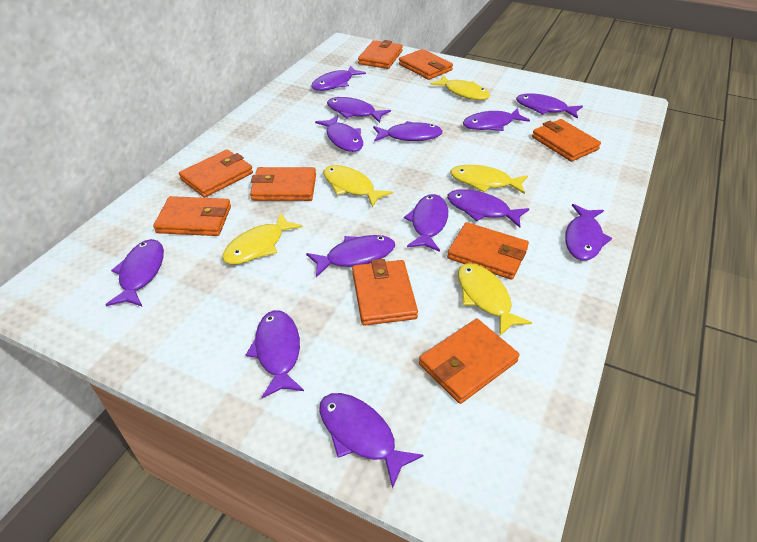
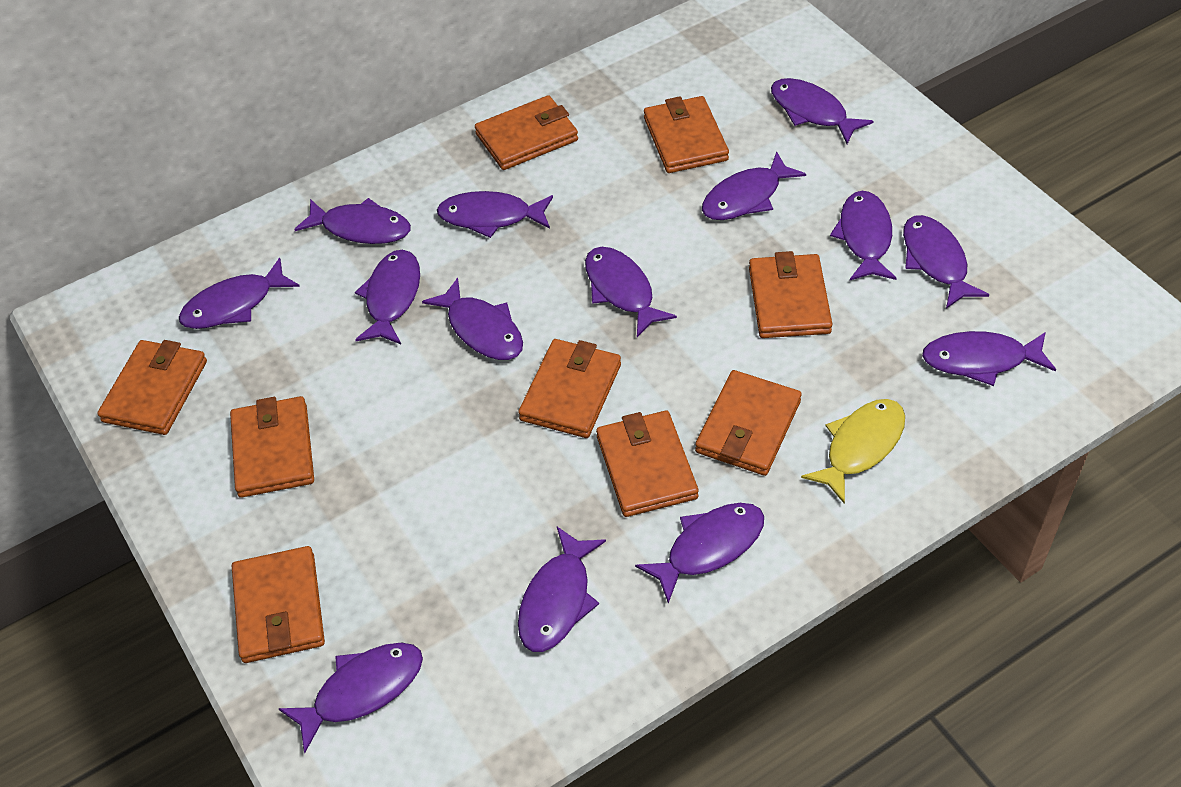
purple fish: 13 -> 14
yellow fish: 5 -> 1

